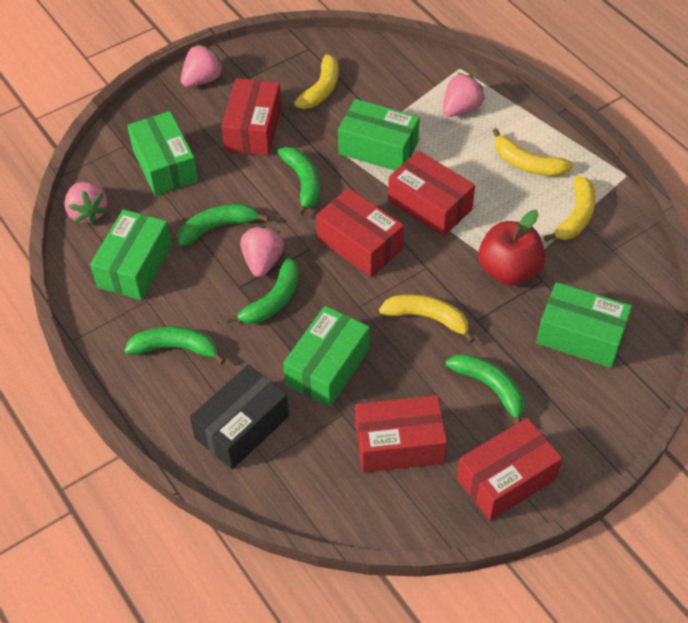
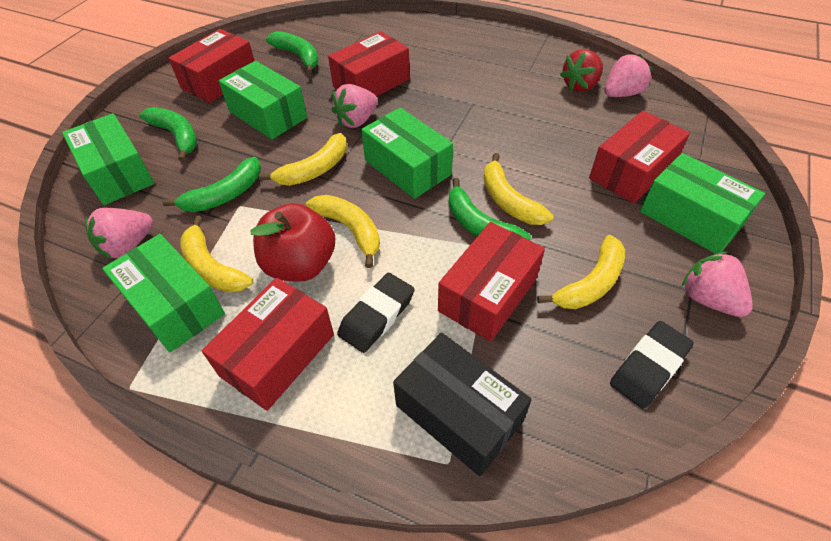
black eraser: 0 -> 2
green banana: 5 -> 4
red strawberry: 0 -> 1
yellow banana: 4 -> 5

